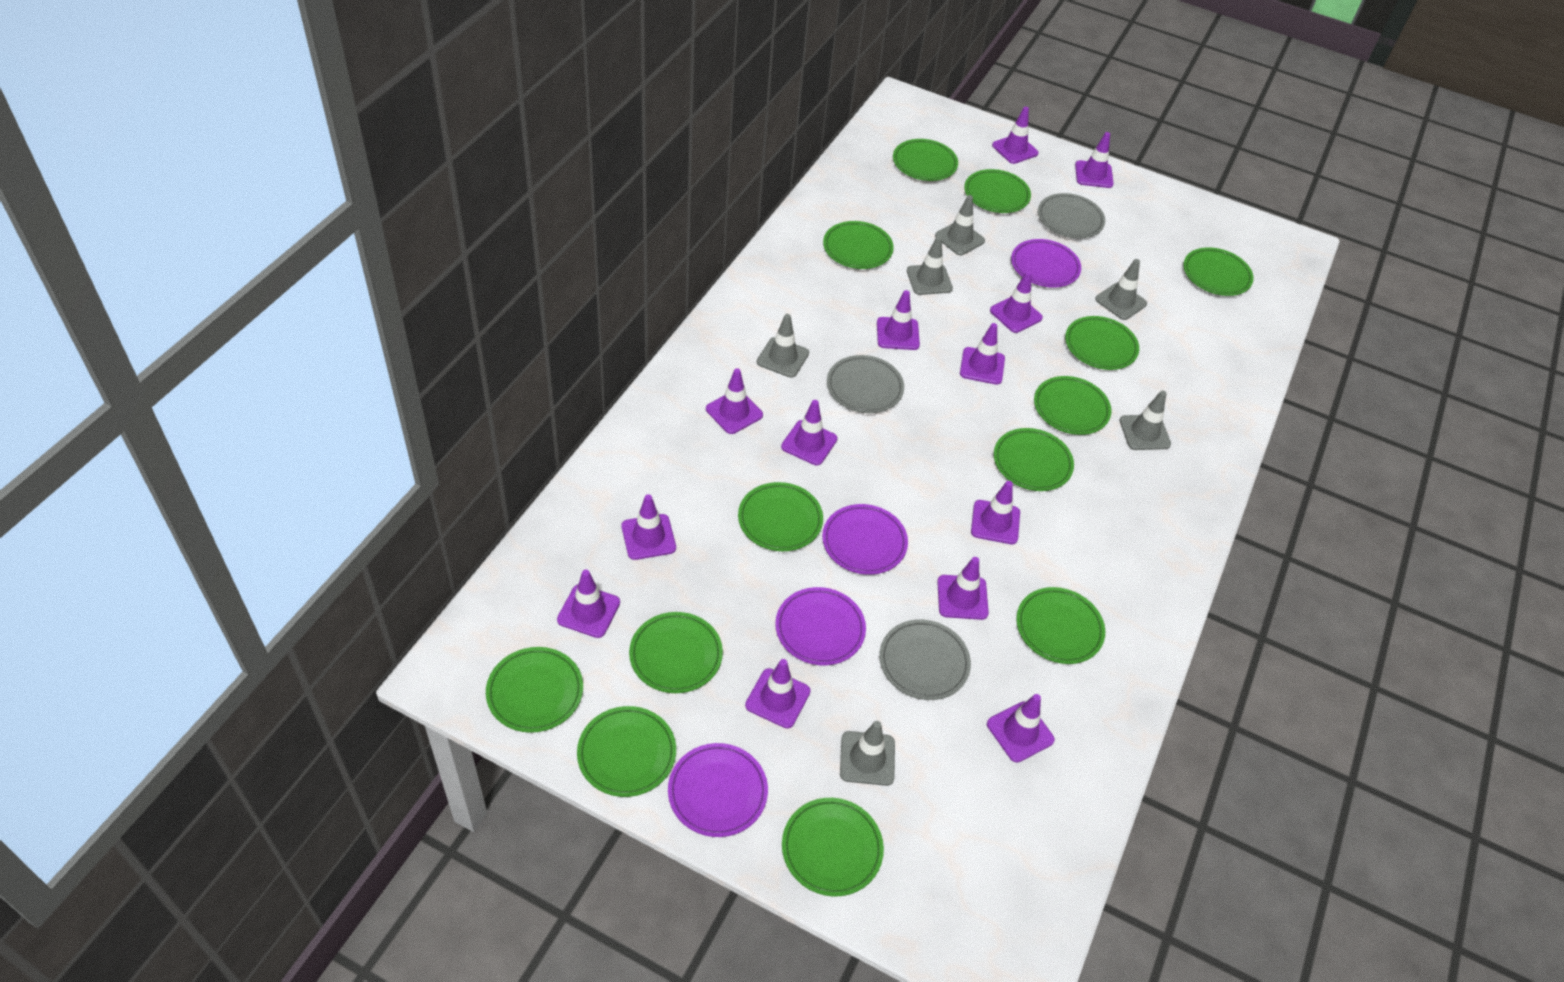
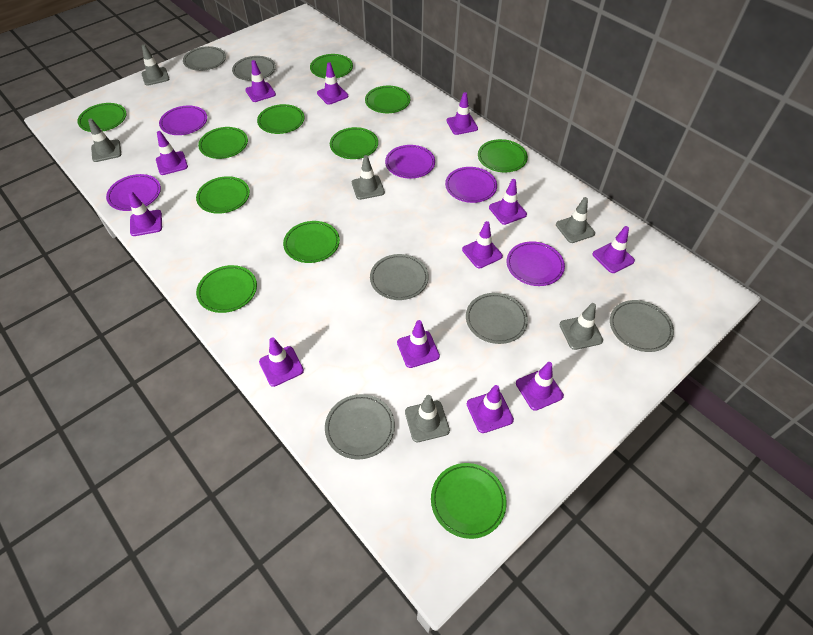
green plate: 13 -> 11
grey plate: 3 -> 6
purple plate: 4 -> 5
purple traffic cone: 13 -> 12

